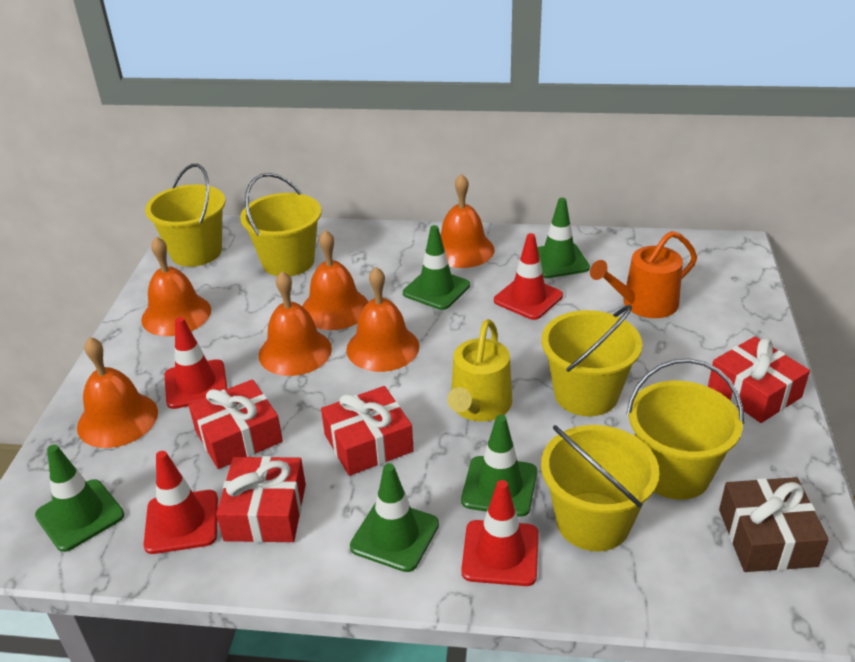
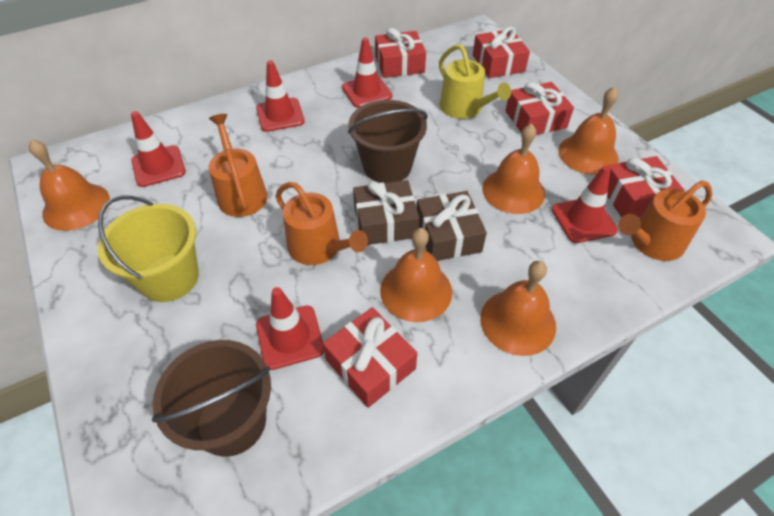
brown bucket: 0 -> 2
brown gift: 1 -> 2
green traffic cone: 5 -> 0
orange bell: 6 -> 5
orange watering can: 1 -> 3
red gift: 4 -> 5
red traffic cone: 4 -> 5
yellow bucket: 5 -> 1

